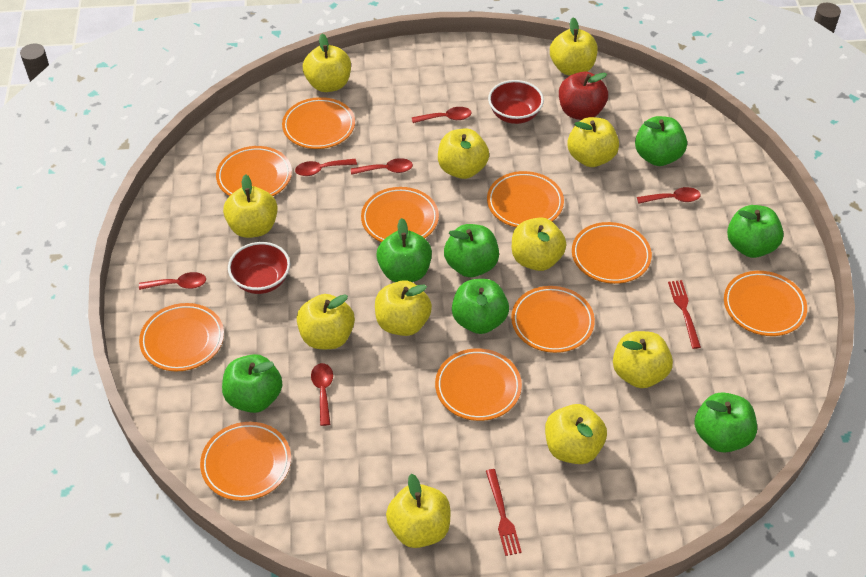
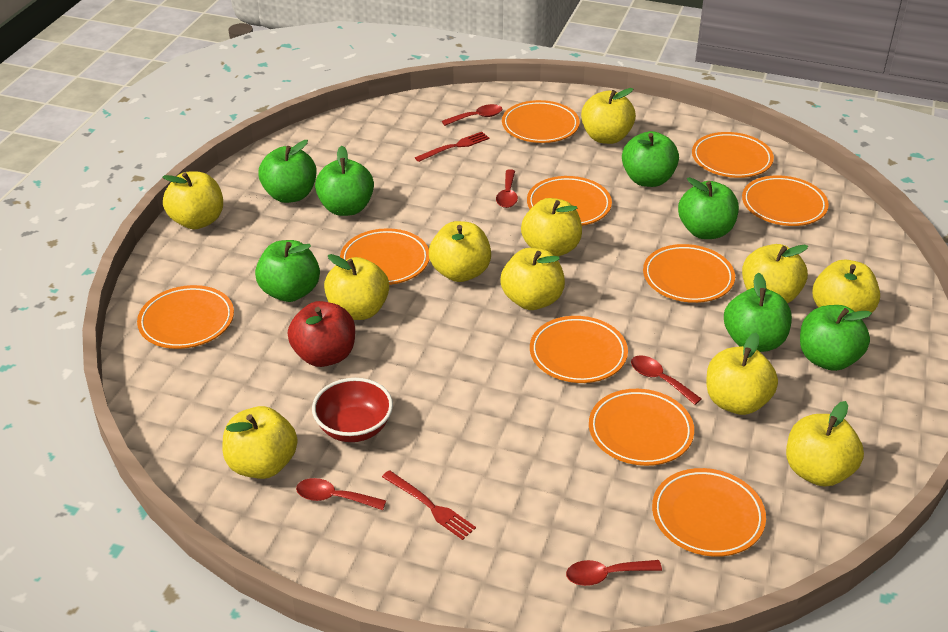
red bowl: 2 -> 1
red spoon: 6 -> 5

